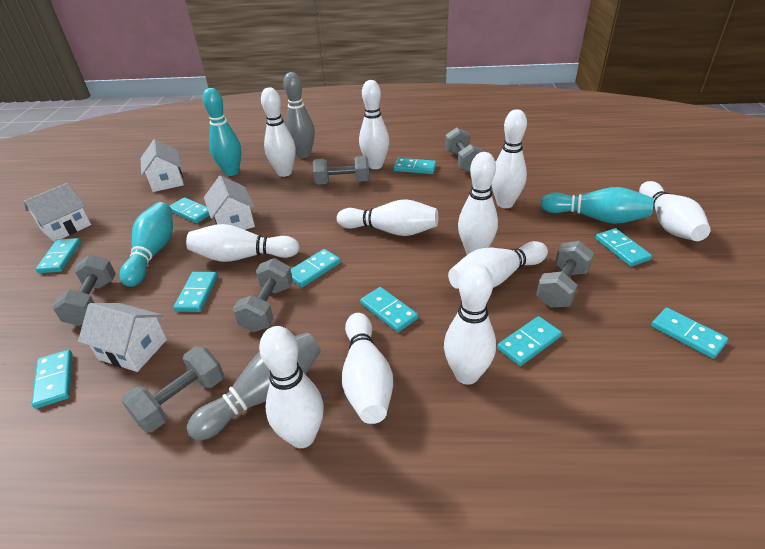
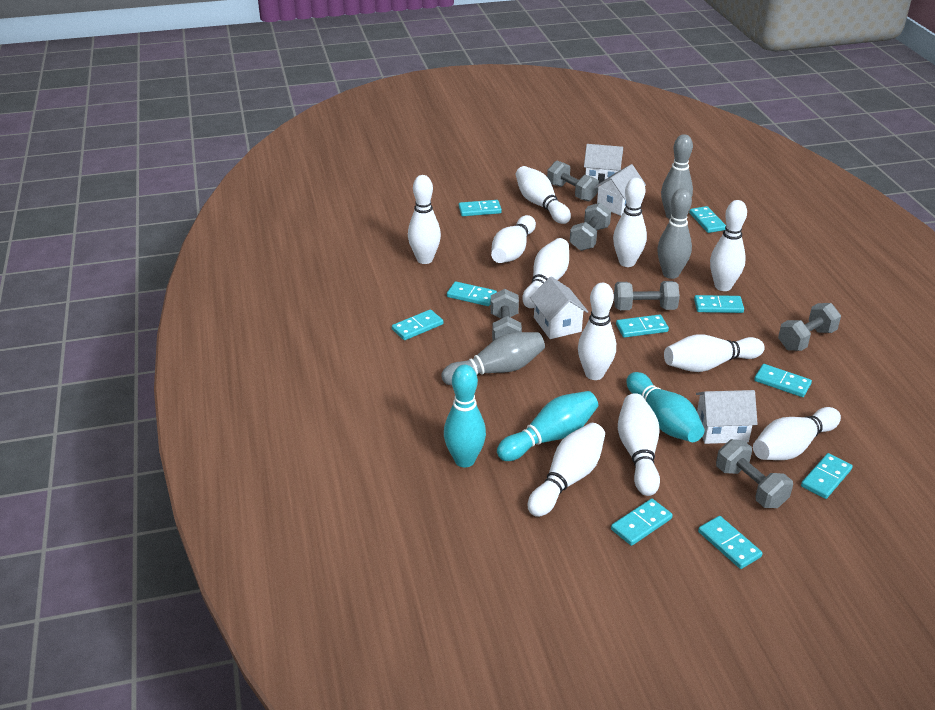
grey bowling pin: 2 -> 3

